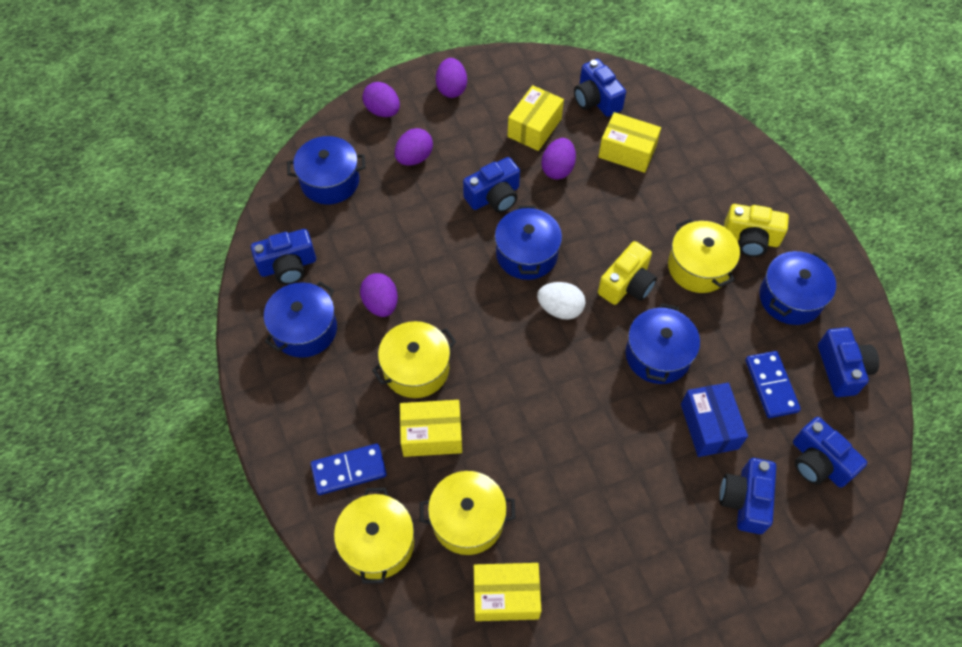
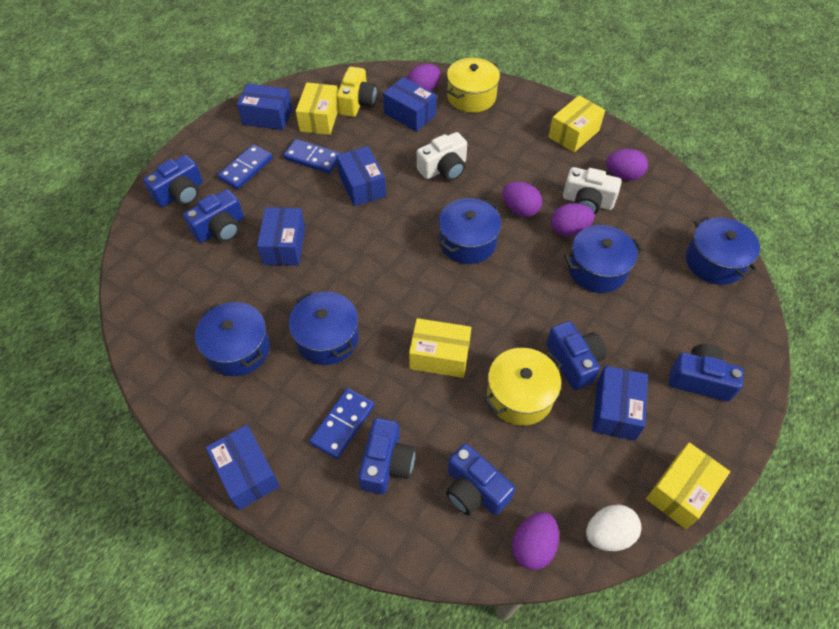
blue box: 1 -> 6
blue domino: 2 -> 3
white camera: 0 -> 2
yellow camera: 2 -> 1
yellow pot: 4 -> 2

